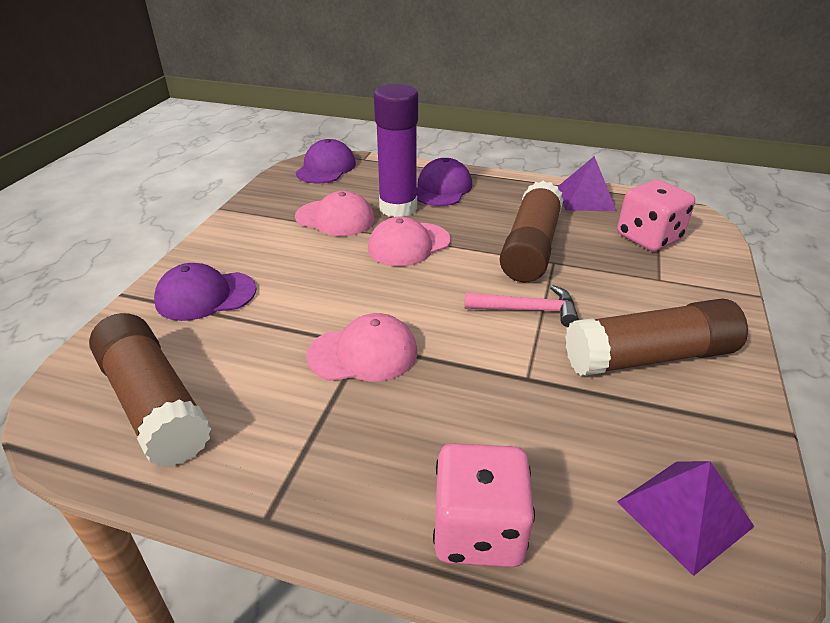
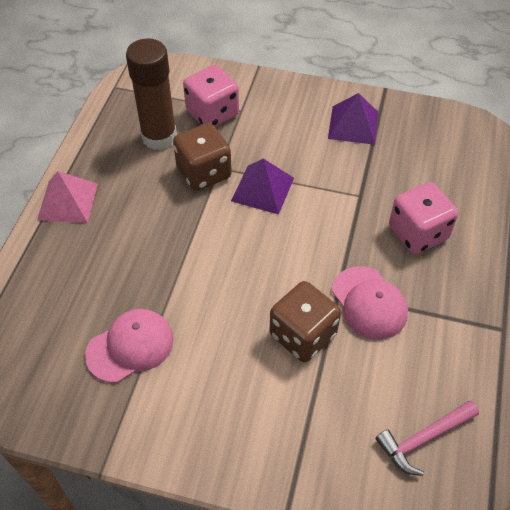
brown dice: 0 -> 2
brown glue stick: 3 -> 1
pink cap: 3 -> 2
pink pyramid: 0 -> 1
purple cap: 3 -> 0
purple glue stick: 1 -> 0

